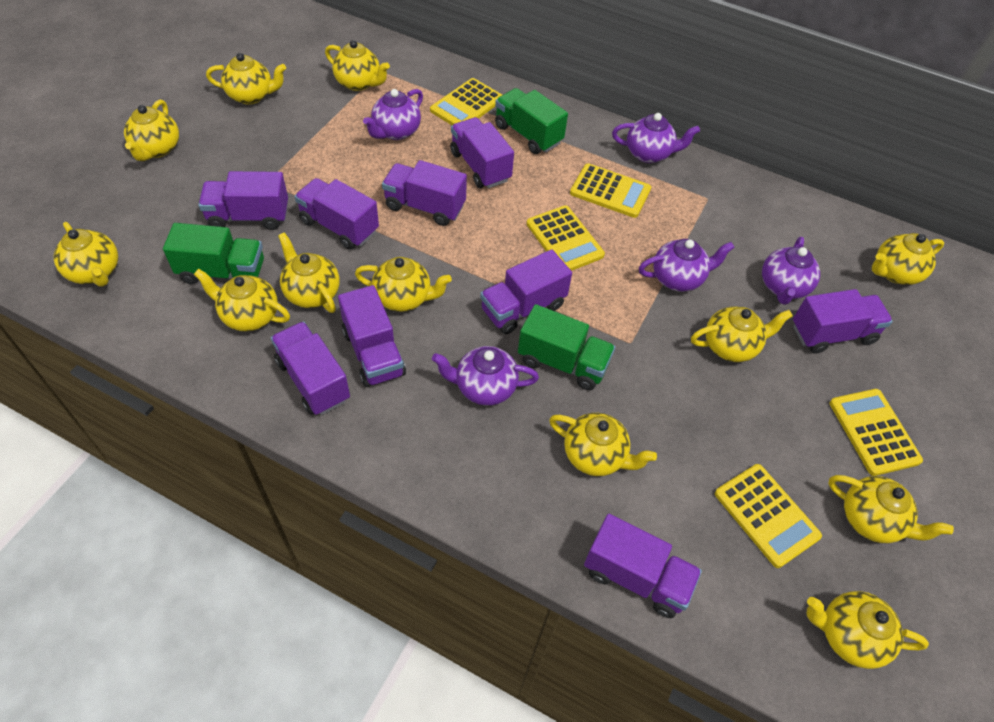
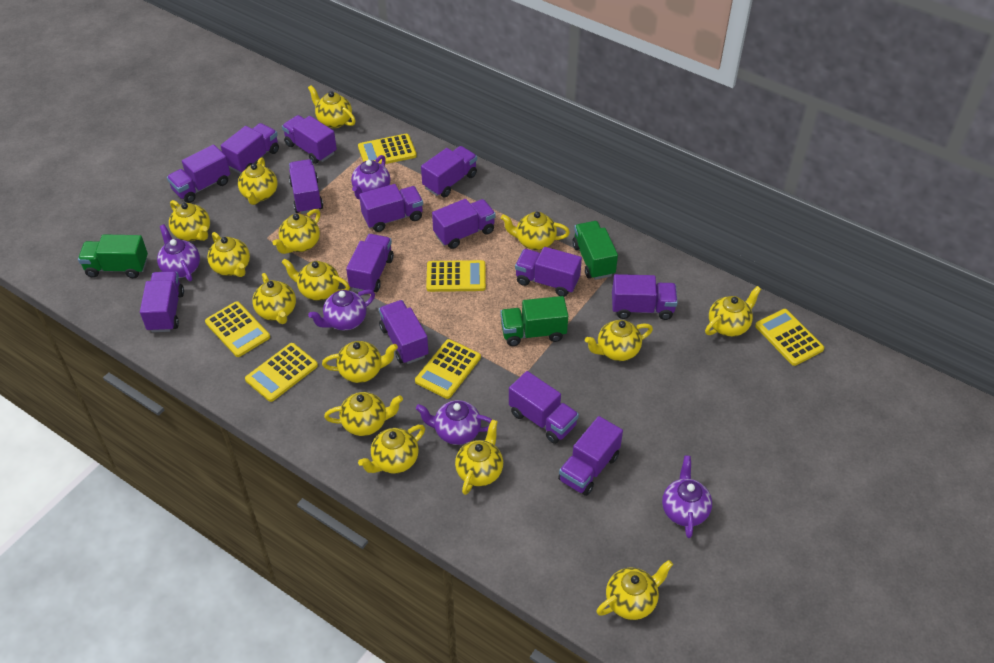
purple truck: 9 -> 14
yellow calculator: 5 -> 6
yellow teapot: 12 -> 15

